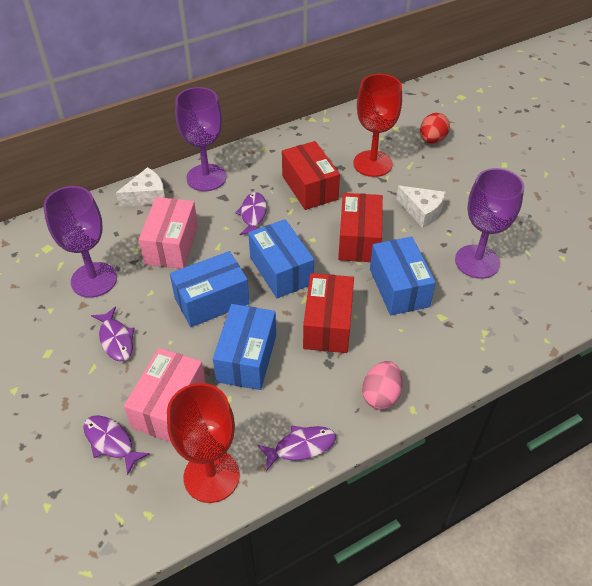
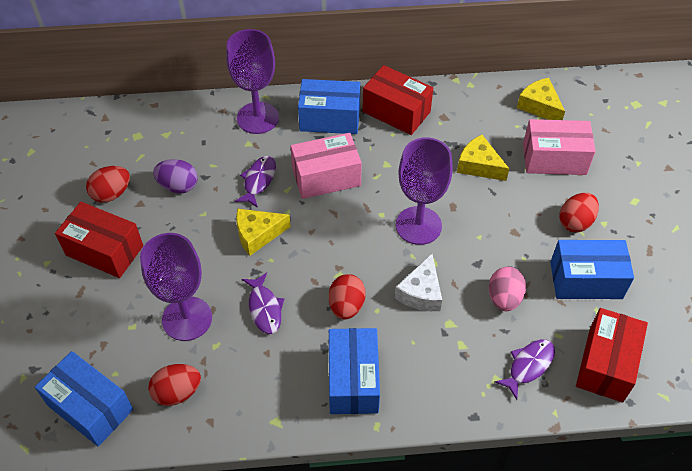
purple egg: 0 -> 1
purple fish: 4 -> 3
red egg: 1 -> 4
red goblet: 2 -> 0
white cheese: 2 -> 1
yellow cheese: 0 -> 3

